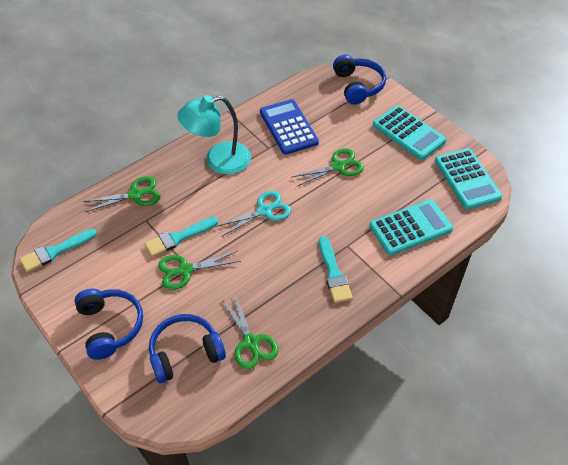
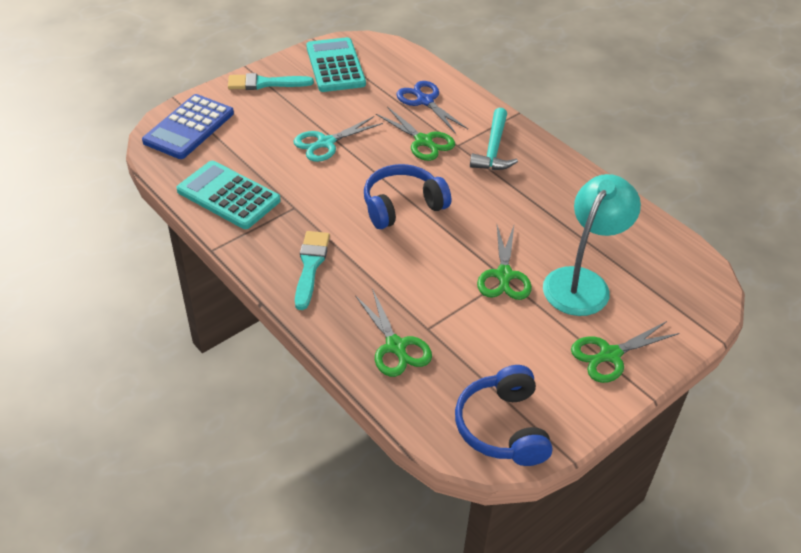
blue headphones: 3 -> 2
blue scissors: 0 -> 1
turquoise brush: 3 -> 2
turquoise calculator: 3 -> 2
turquoise hammer: 0 -> 1

